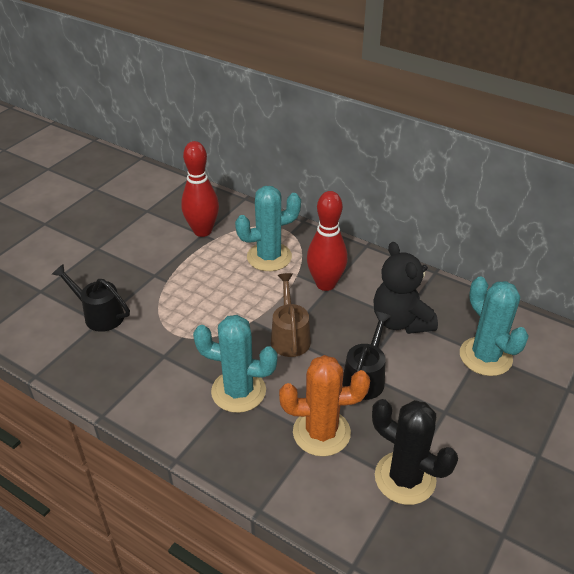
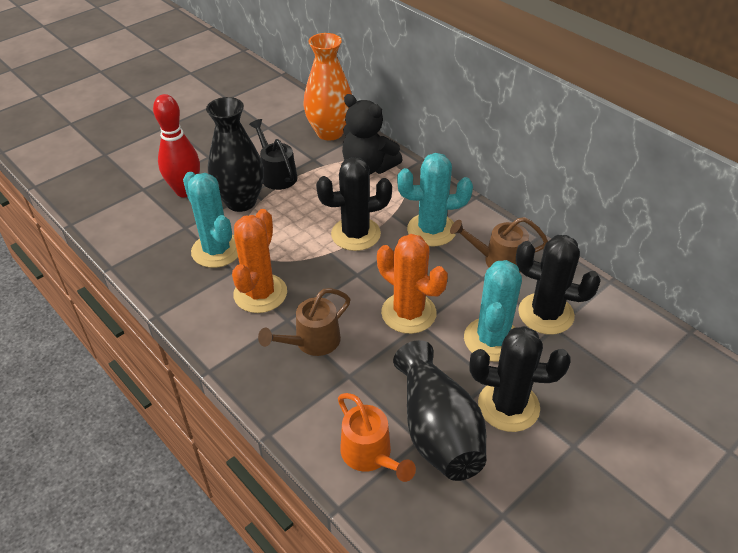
black cactus: 1 -> 3
black vase: 0 -> 2
black watering can: 2 -> 1
brown watering can: 1 -> 2
orange cactus: 1 -> 2
orange vase: 0 -> 1
orange watering can: 0 -> 1
red bowling pin: 2 -> 1

